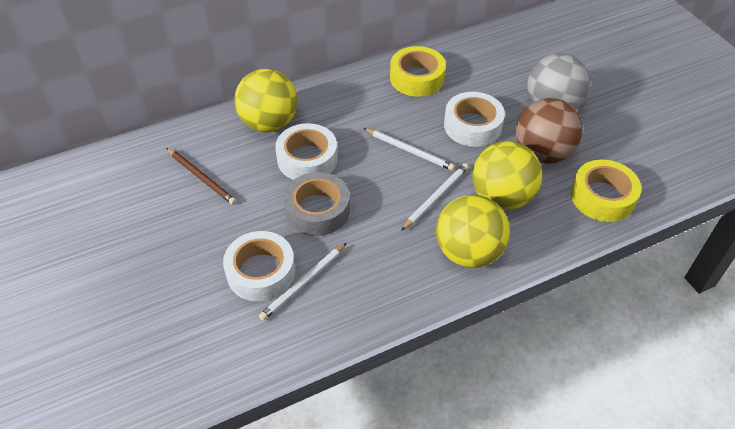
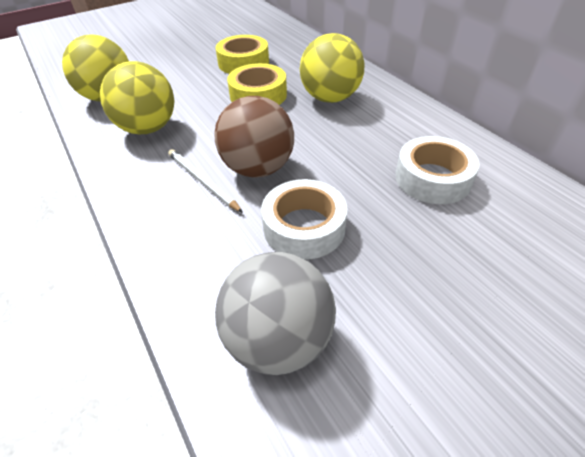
brown pencil: 1 -> 0
grey tape: 1 -> 0
white pencil: 3 -> 1
white tape: 3 -> 2

